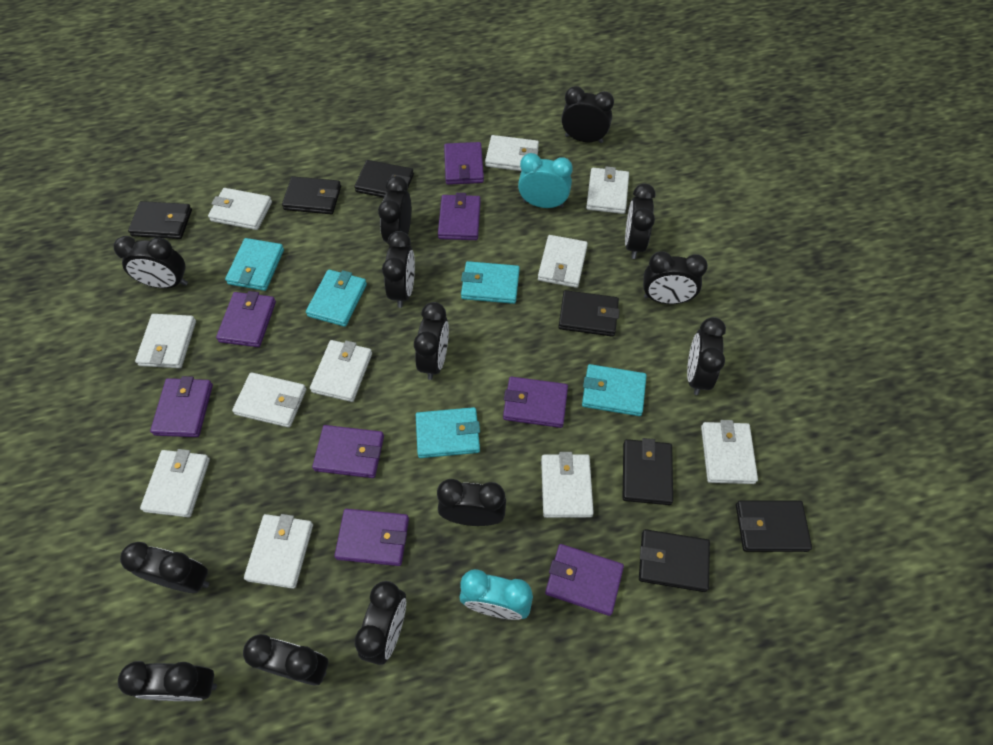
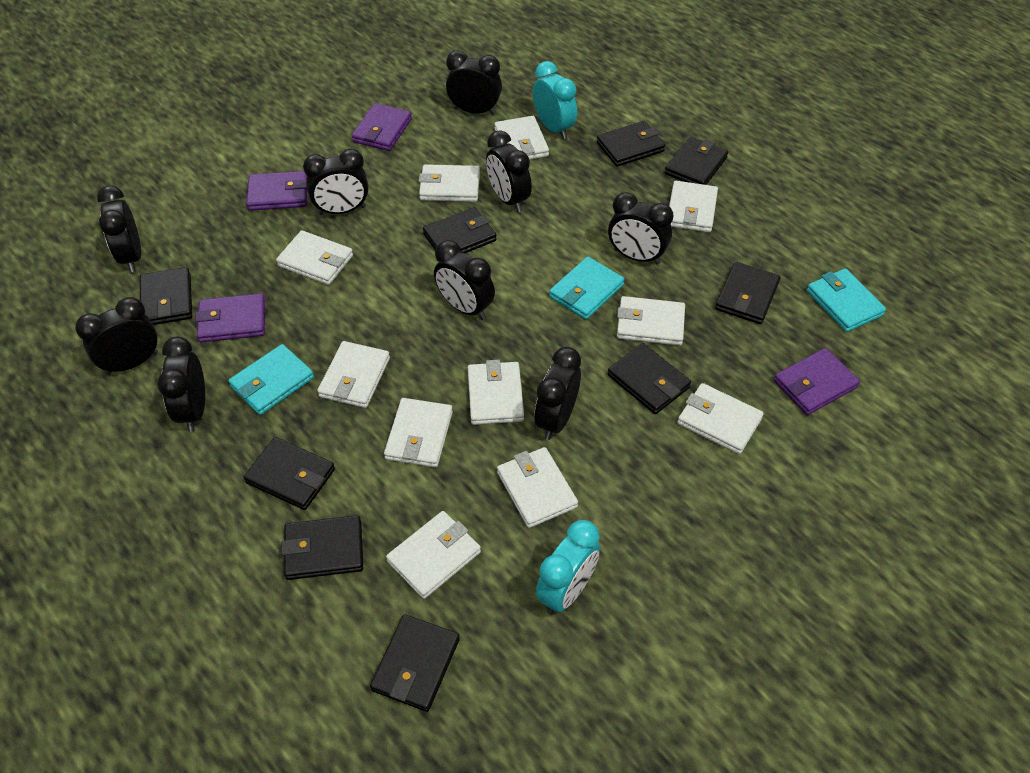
black clock: 13 -> 9
black wallet: 7 -> 9
purple wallet: 8 -> 4
turquoise wallet: 5 -> 3

